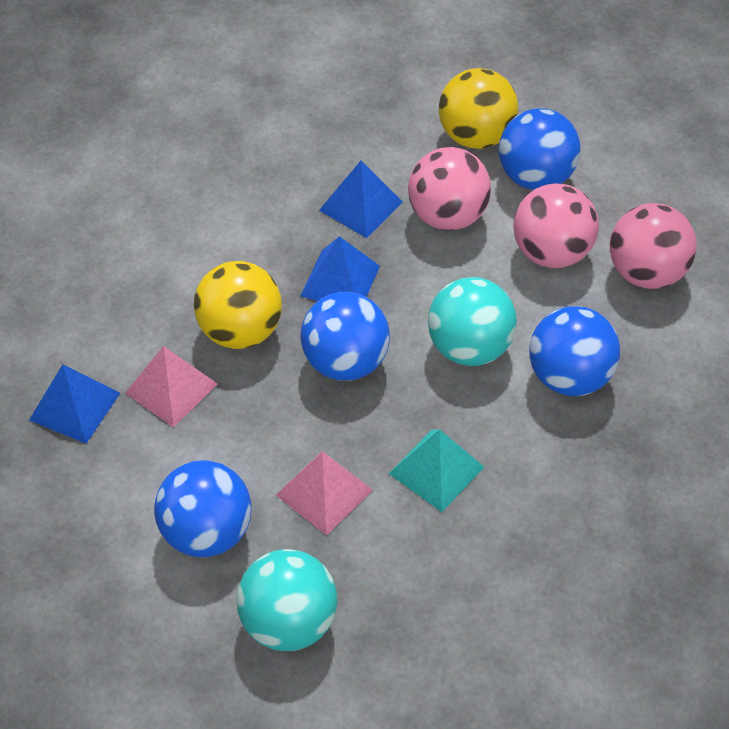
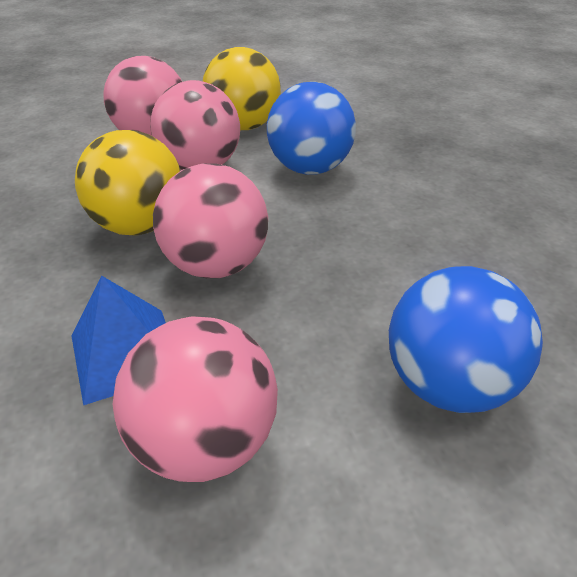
blue ball: 4 -> 2
blue pyramid: 3 -> 1
pink ball: 3 -> 4
pink pyramid: 2 -> 0
turquoise ball: 2 -> 0
turquoise pyramid: 1 -> 0

